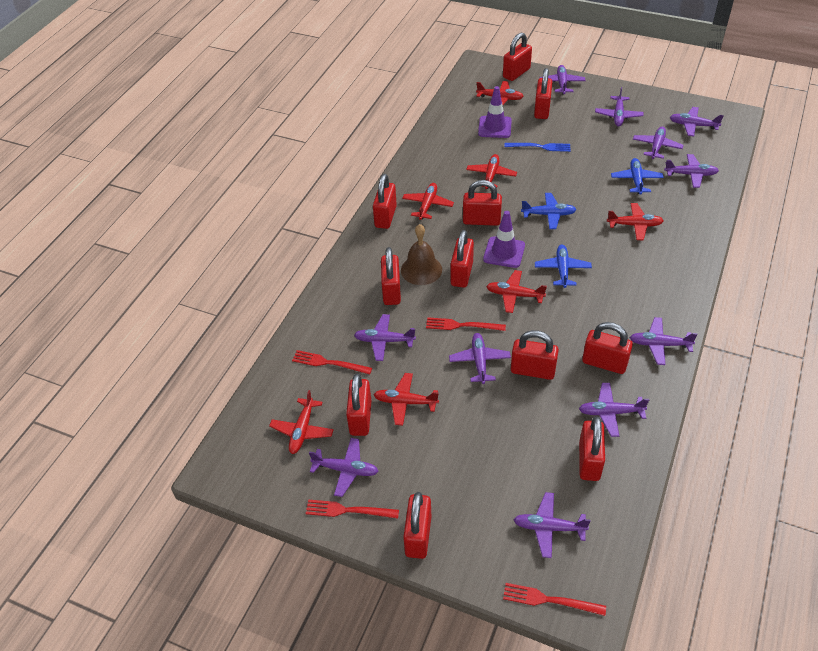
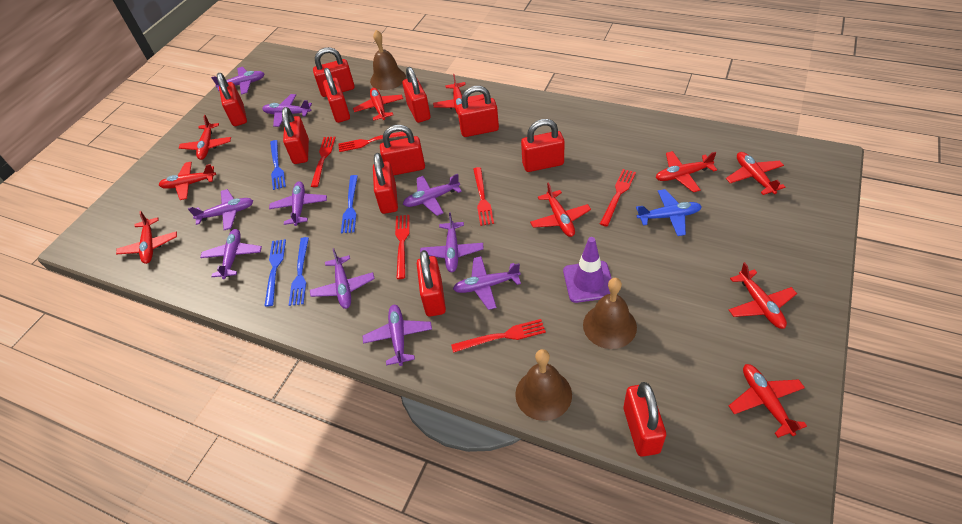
blue fork: 1 -> 4
blue plane: 3 -> 1
brown bell: 1 -> 3
purple plane: 11 -> 10
purple traffic cone: 2 -> 1
red fork: 4 -> 6
red plane: 7 -> 10

